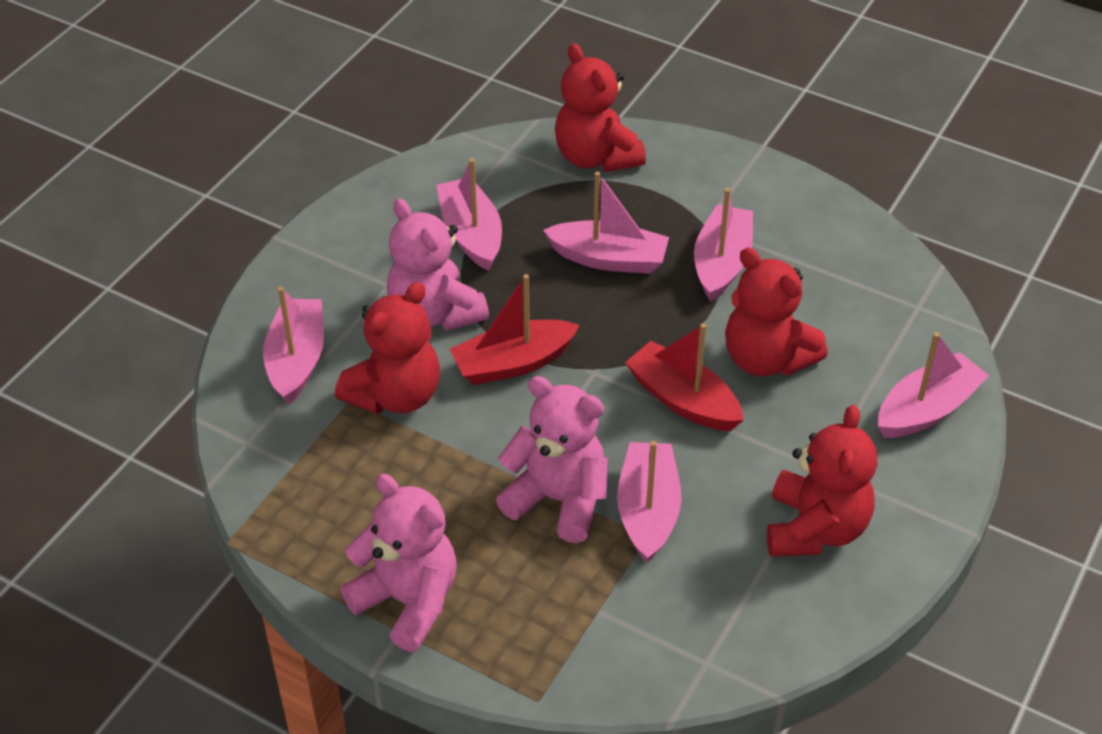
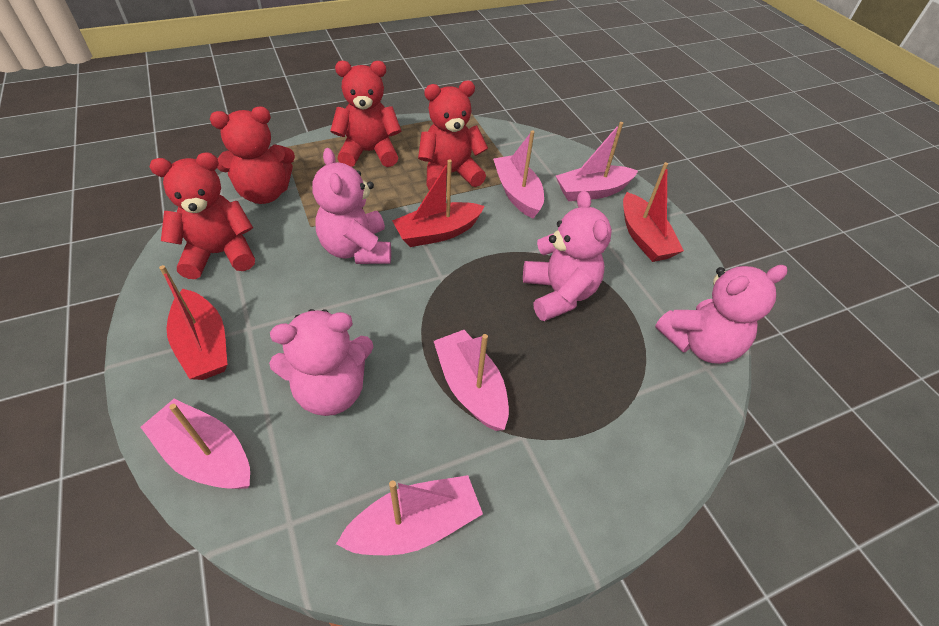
pink boat: 6 -> 5
pink teddy bear: 3 -> 4
red boat: 2 -> 3

